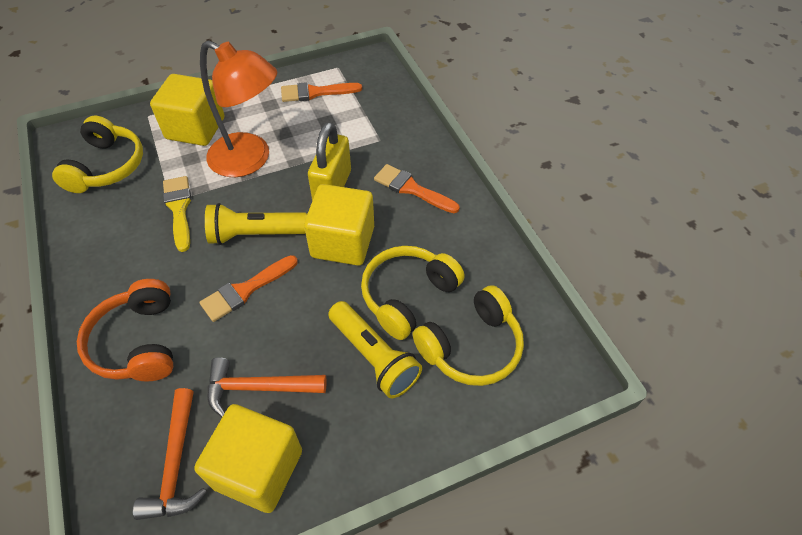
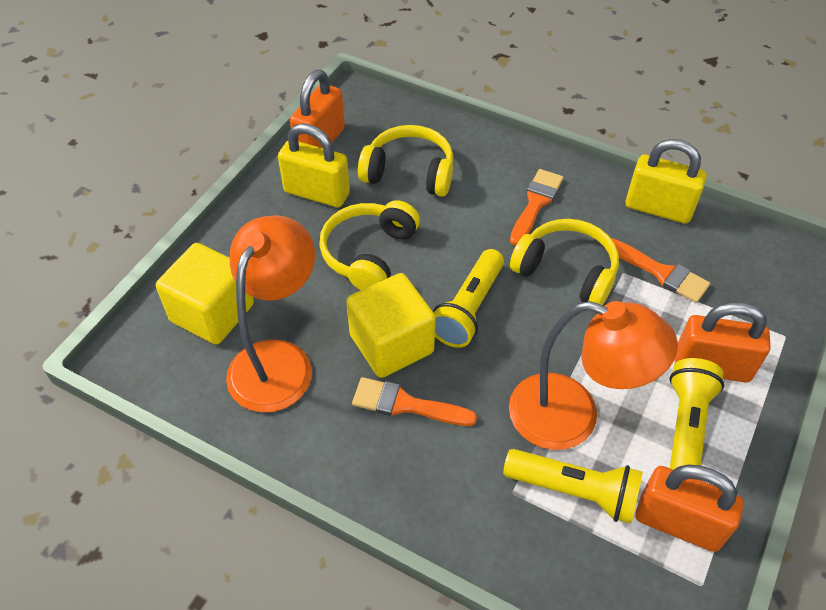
orange hammer: 2 -> 0
orange headphones: 1 -> 0
orange lamp: 1 -> 2
orange padlock: 0 -> 3
yellow brush: 1 -> 0
yellow cube: 3 -> 2
yellow flashlight: 2 -> 3
yellow padlock: 1 -> 2

